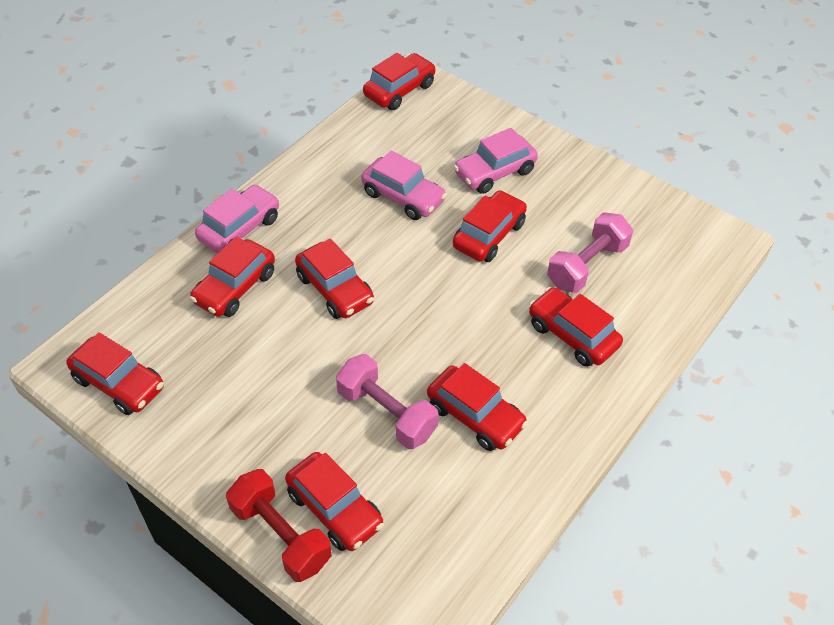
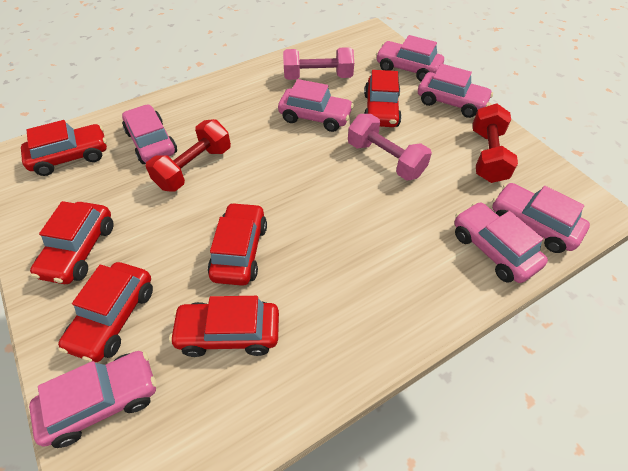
pink car: 3 -> 7
red car: 8 -> 6
red dumbbell: 1 -> 2

